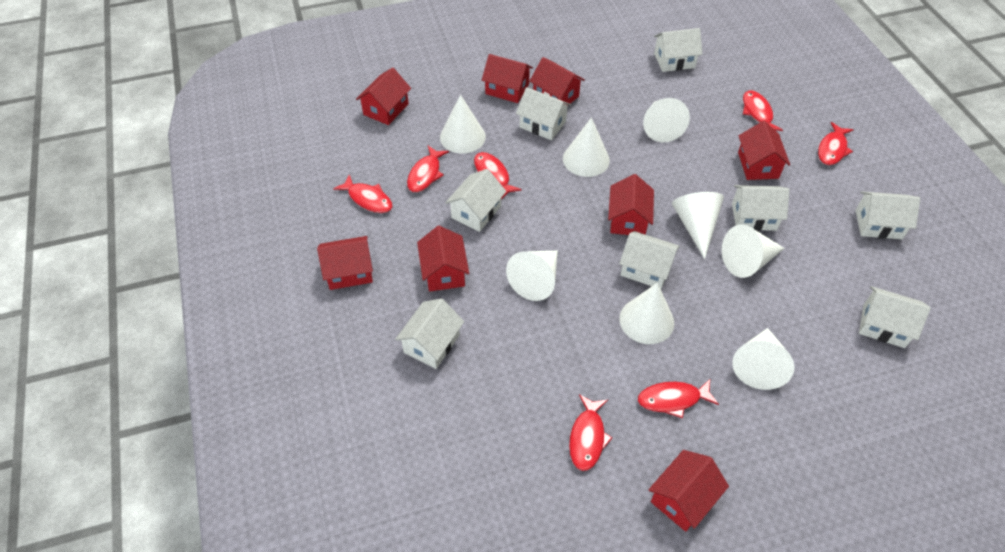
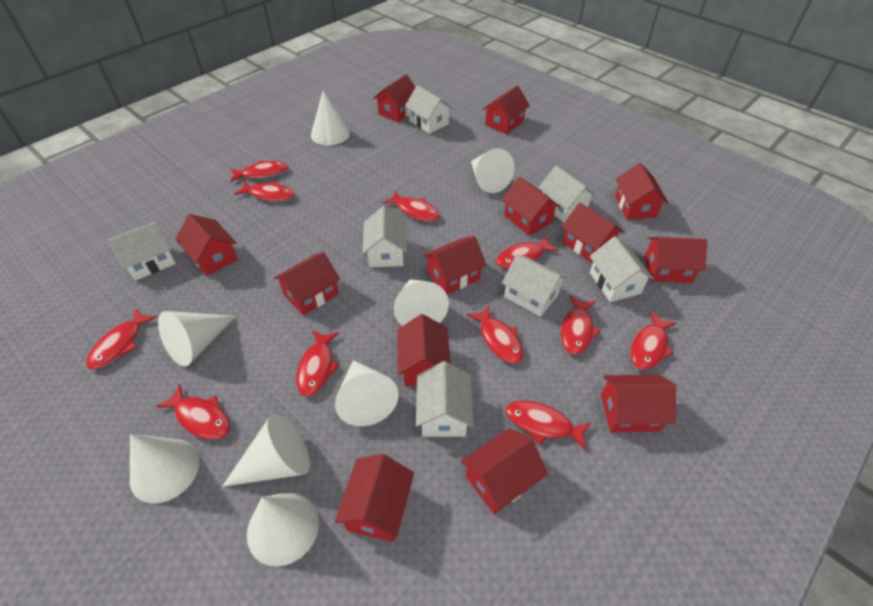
red fish: 7 -> 11
red house: 8 -> 13
white house: 8 -> 7

